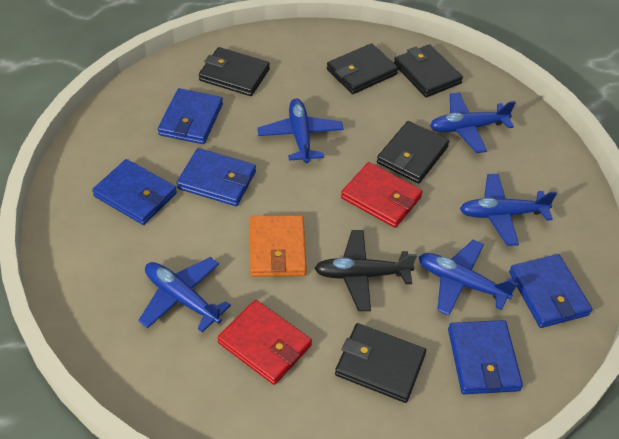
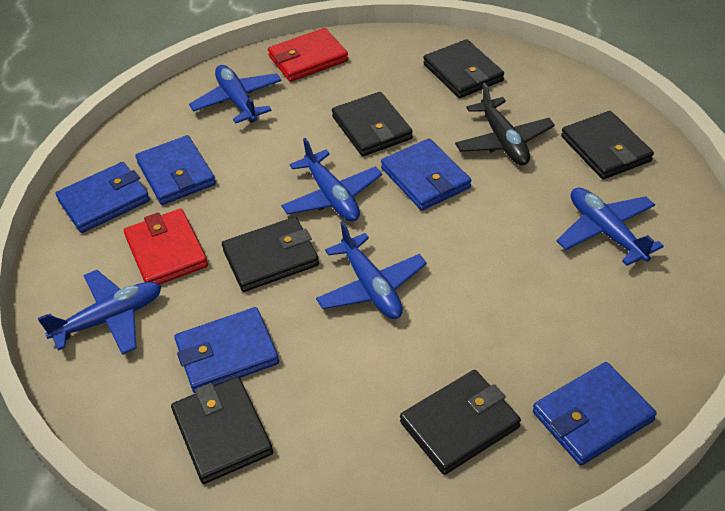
black wallet: 5 -> 6
orange wallet: 1 -> 0

